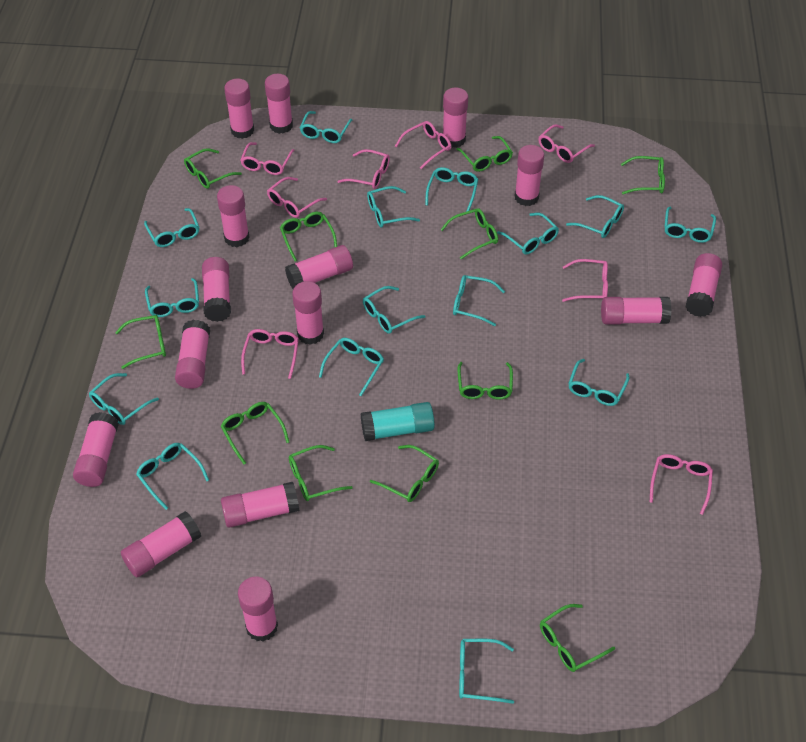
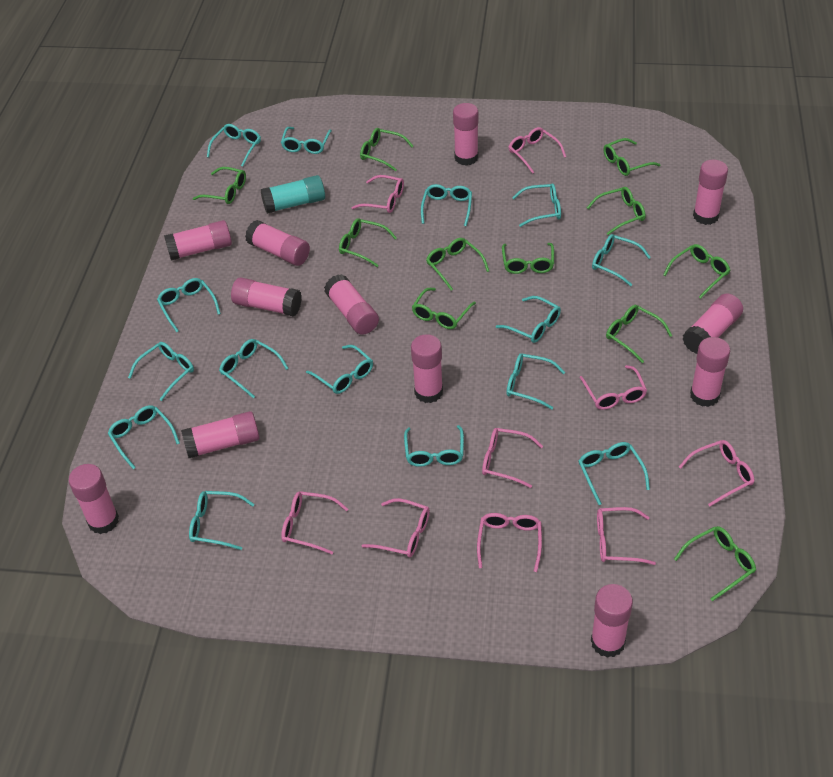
pink glasses: 8 -> 9
pink glue stick: 15 -> 12

